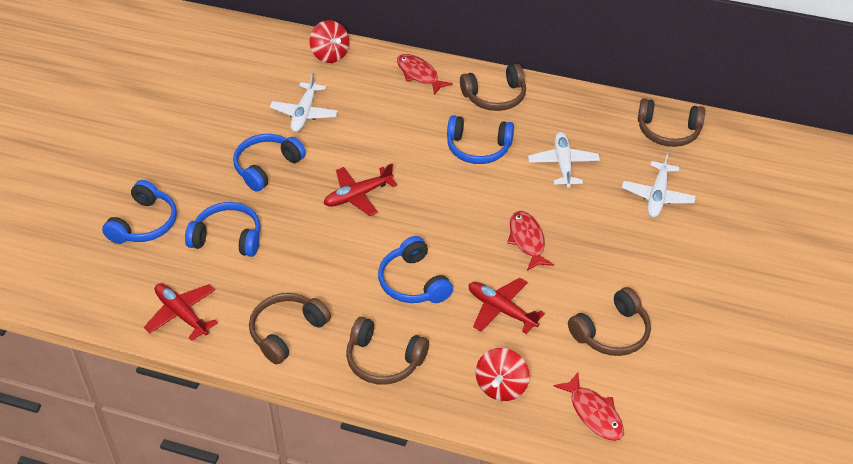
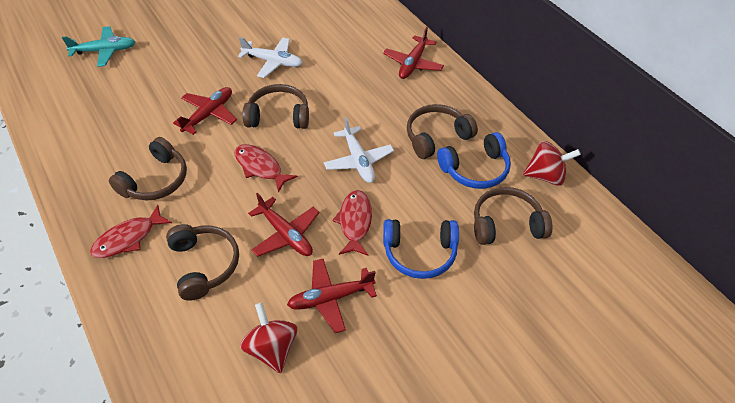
blue headphones: 5 -> 2
red plane: 3 -> 4
turquoise plane: 0 -> 1
white plane: 3 -> 2

